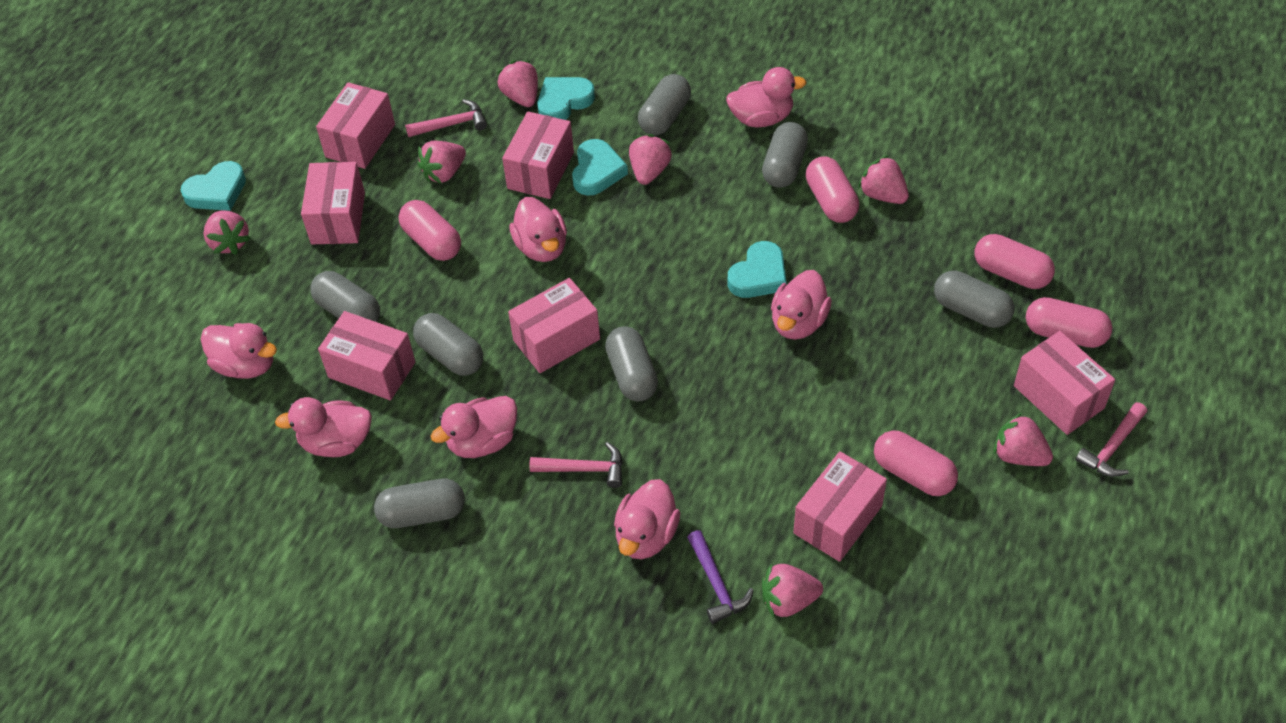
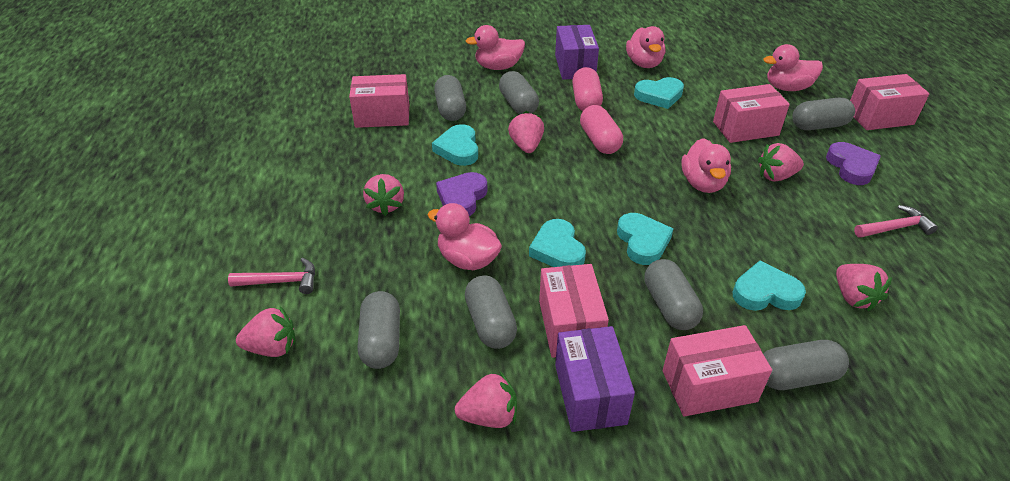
pink box: 7 -> 5
pink capsule: 5 -> 2
pink duck: 7 -> 5
pink hammer: 3 -> 2
pink strawberry: 7 -> 6
purple box: 0 -> 2
purple hammer: 1 -> 0
purple heart: 0 -> 2
turquoise heart: 4 -> 5

